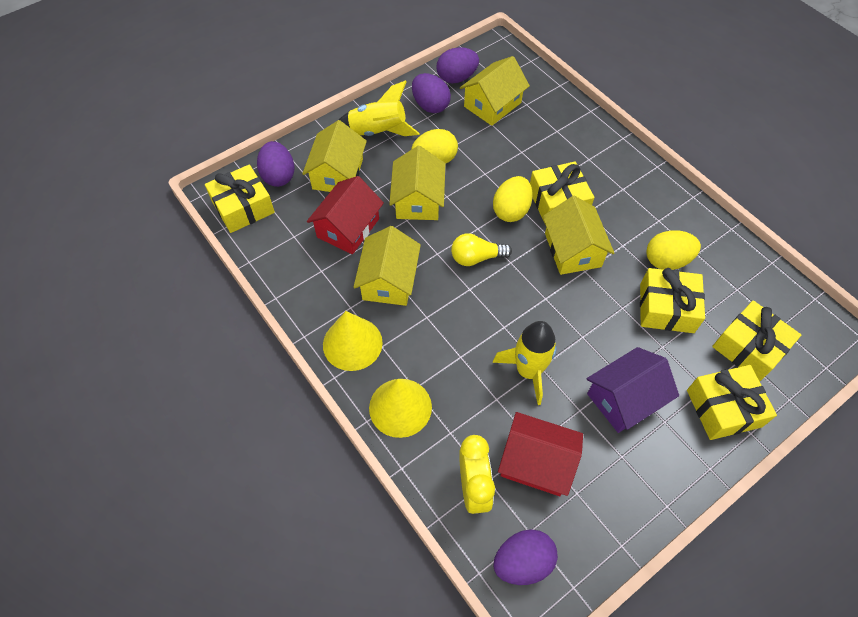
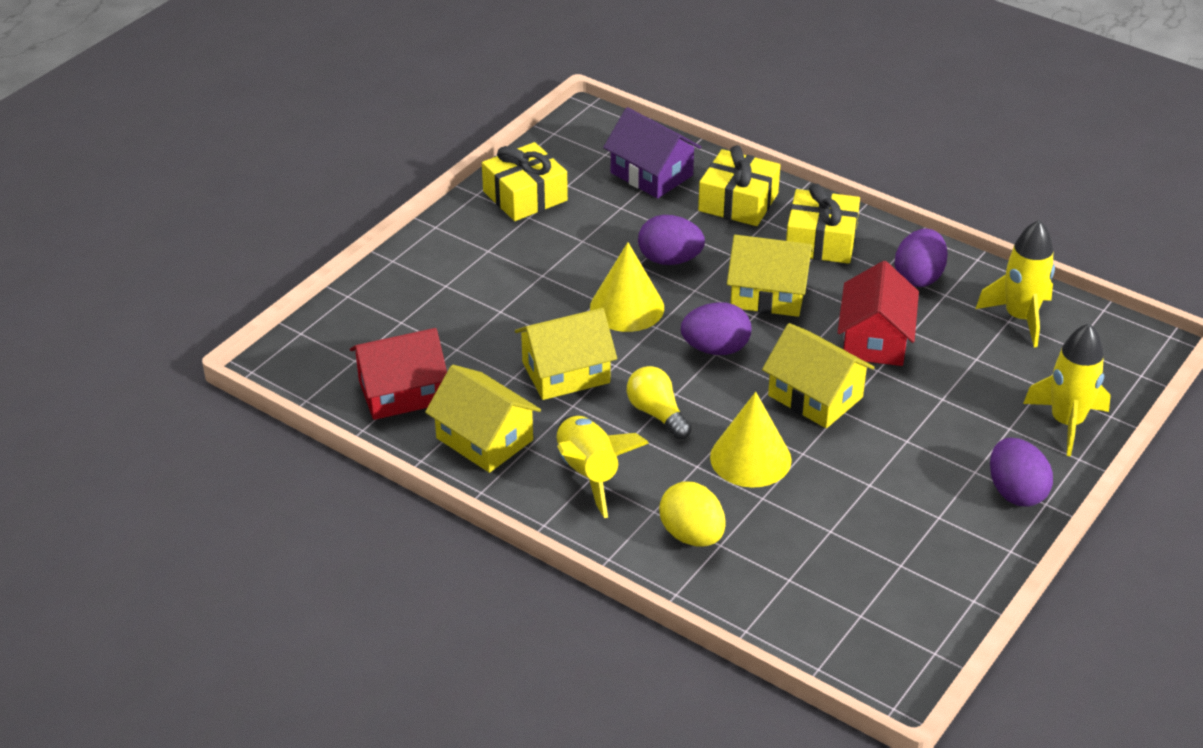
yellow clock: 1 -> 0
yellow egg: 3 -> 1
yellow gift: 5 -> 3
yellow house: 5 -> 4
yellow rocket: 2 -> 3

